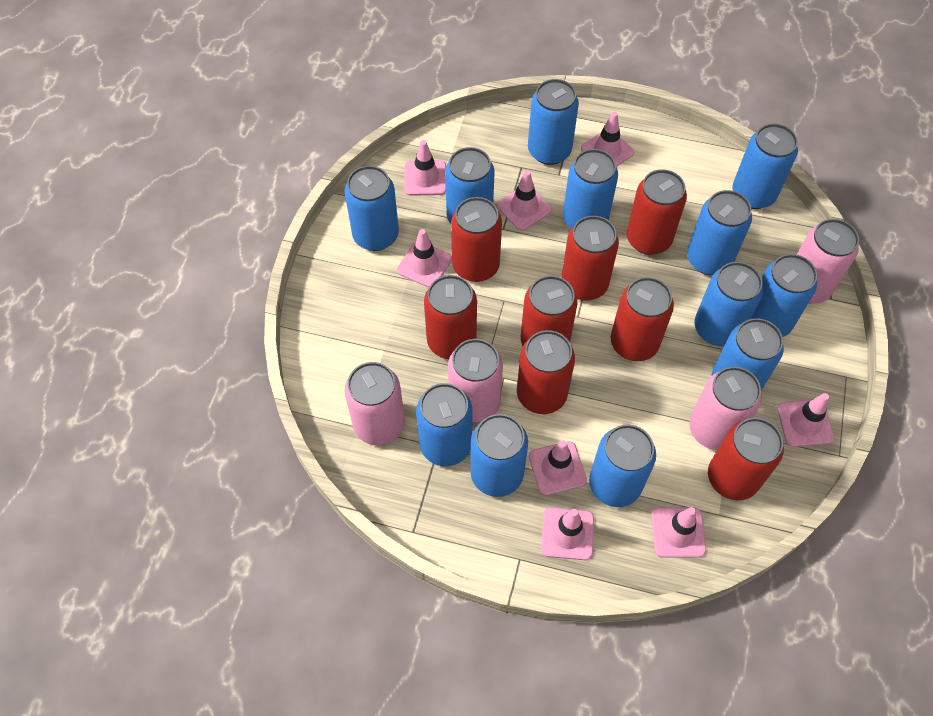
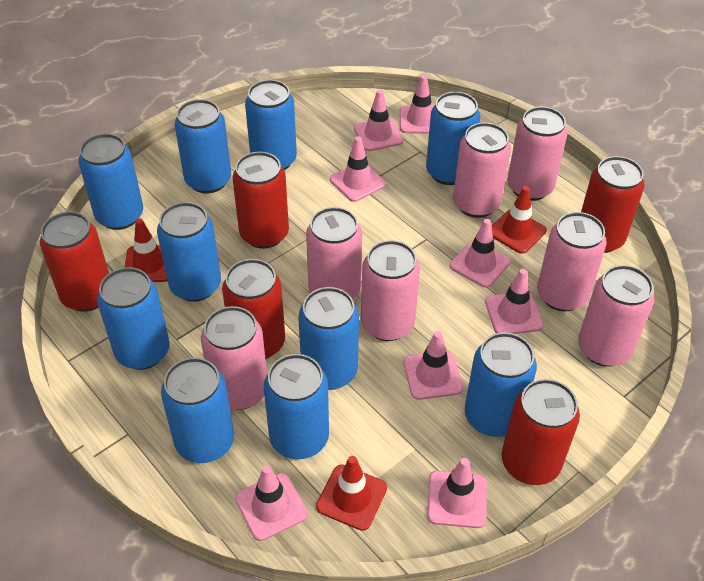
blue can: 12 -> 10
pink can: 4 -> 7
red can: 8 -> 5
red traffic cone: 0 -> 3

